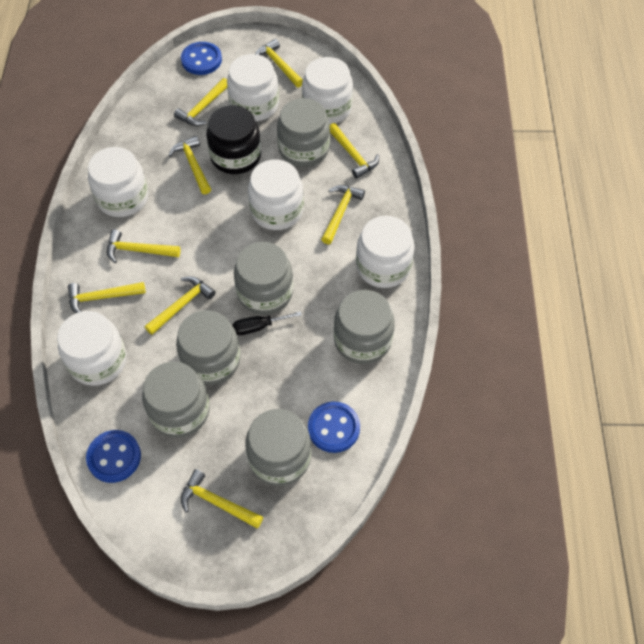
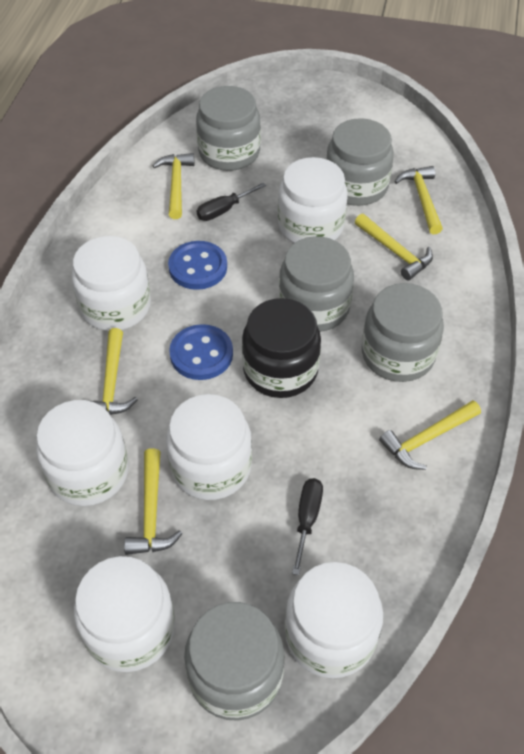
black screwdriver: 1 -> 2
blue button: 3 -> 2
grey jar: 6 -> 5
yellow hammer: 9 -> 6

